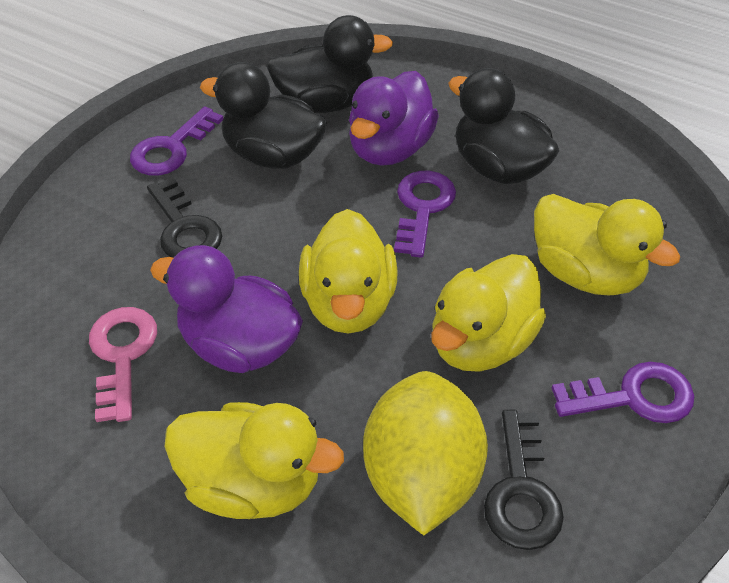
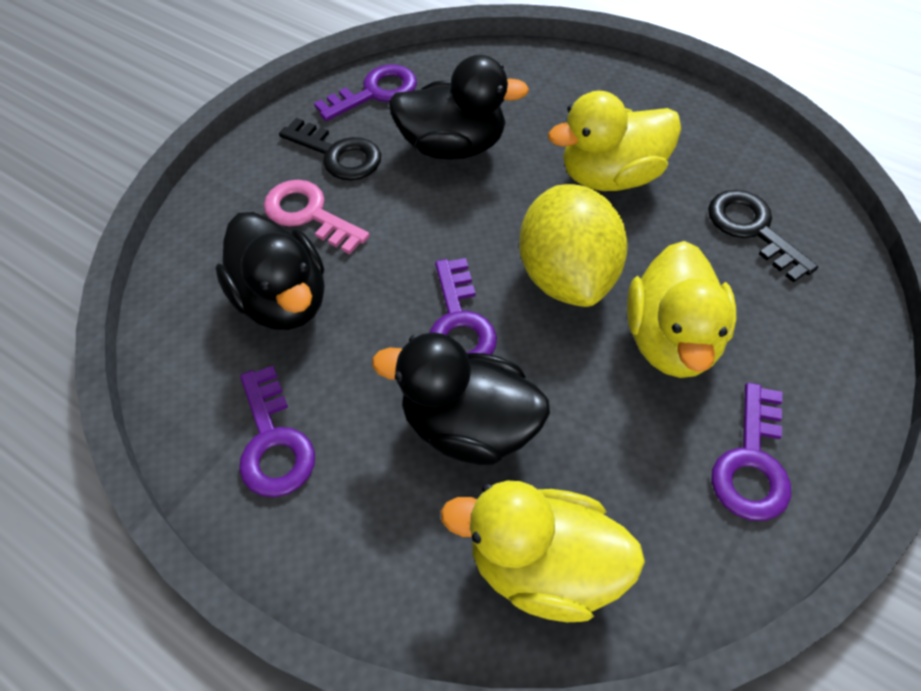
purple duck: 2 -> 0
purple key: 3 -> 4
yellow duck: 4 -> 3

